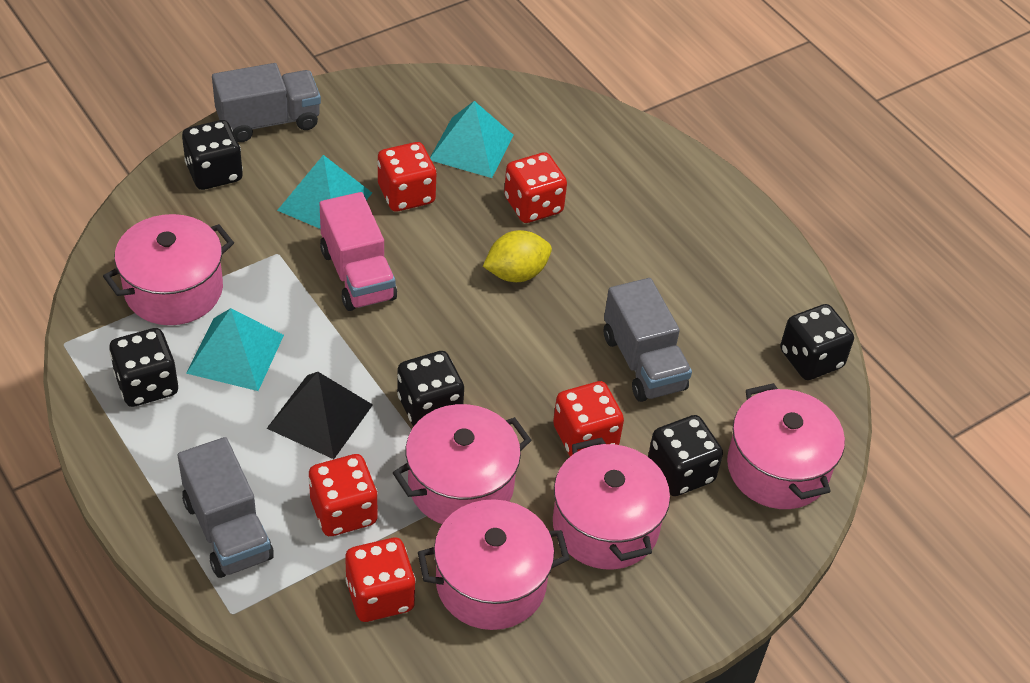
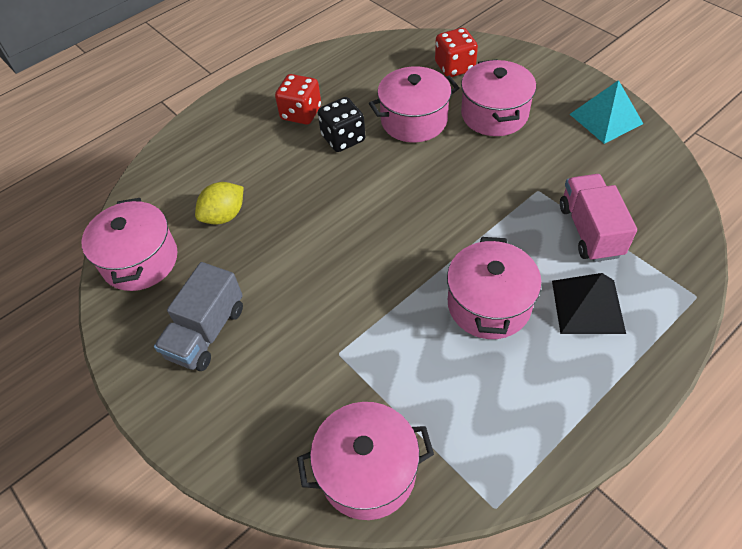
black dice: 5 -> 1
grey truck: 3 -> 1
red dice: 5 -> 2
turquoise pyramid: 3 -> 1

